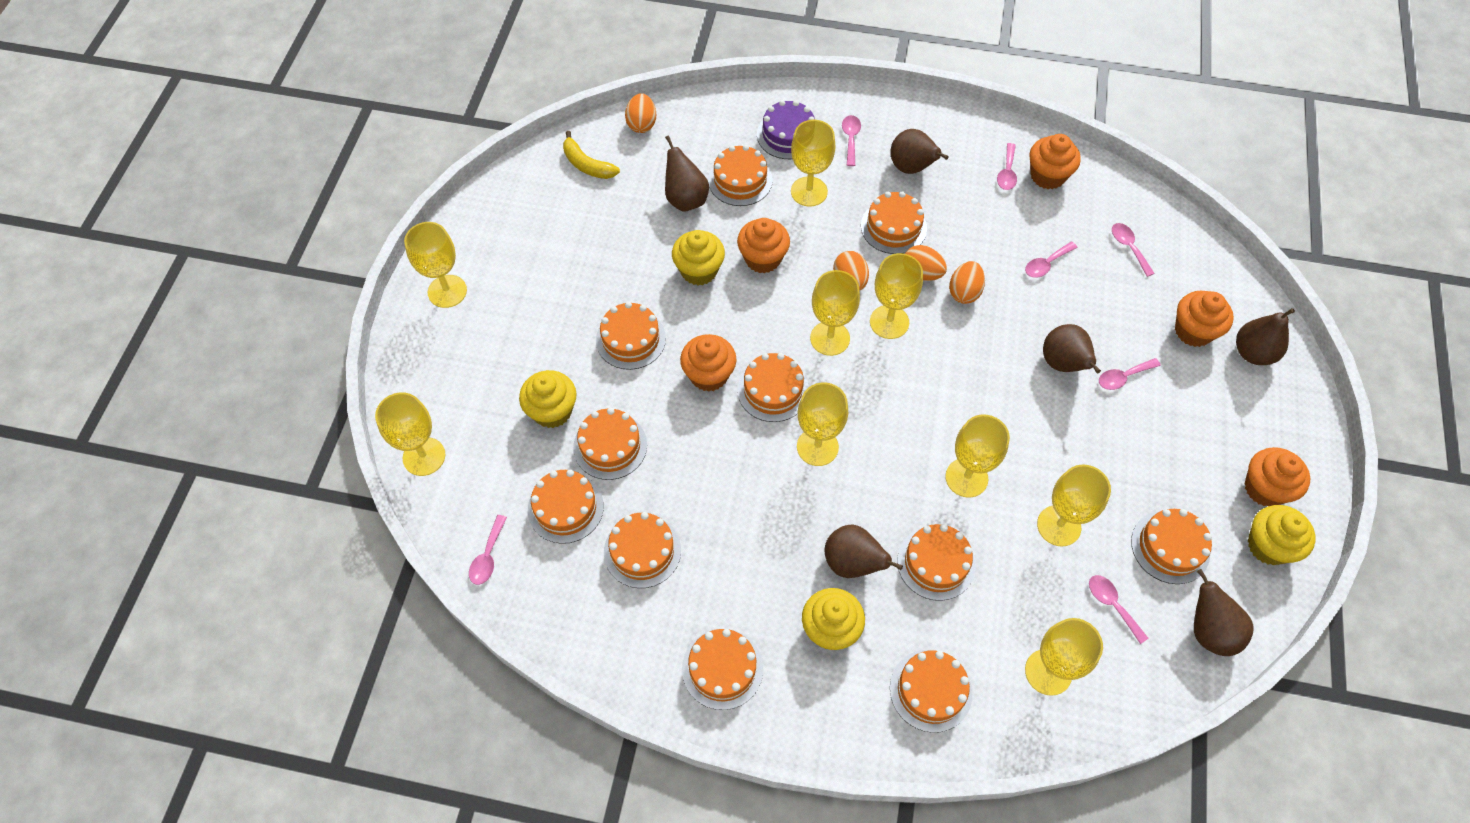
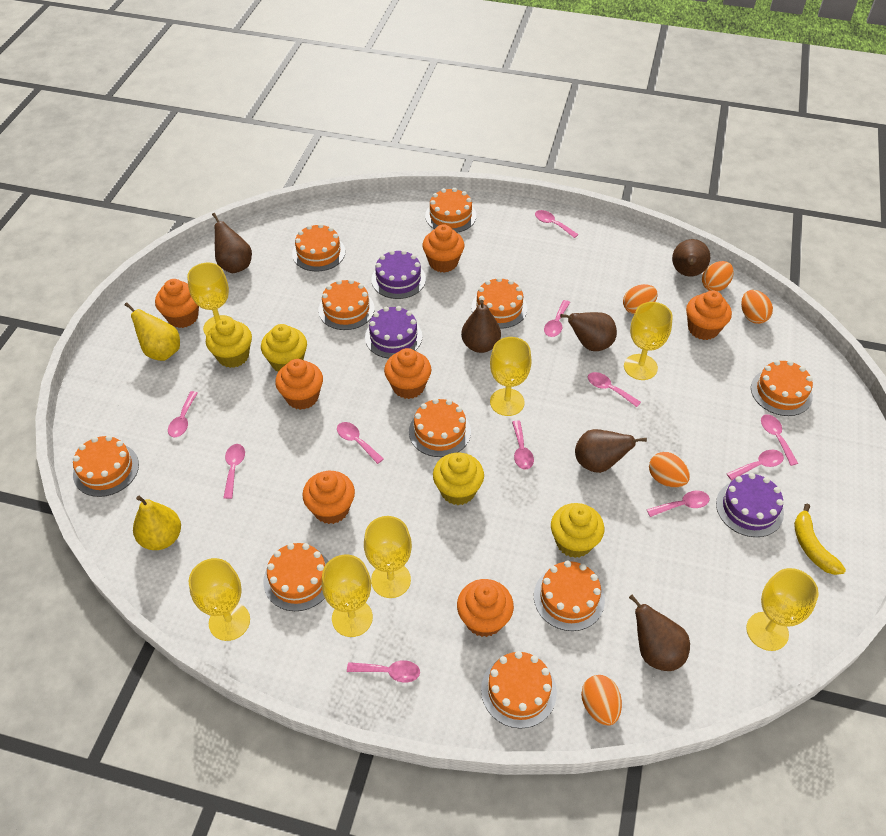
orange cake: 11 -> 10
orange cupcake: 5 -> 7
orange egg: 4 -> 5
pink spoon: 7 -> 11
purple cake: 1 -> 3
yellow goblet: 9 -> 7
yellow pear: 0 -> 2

